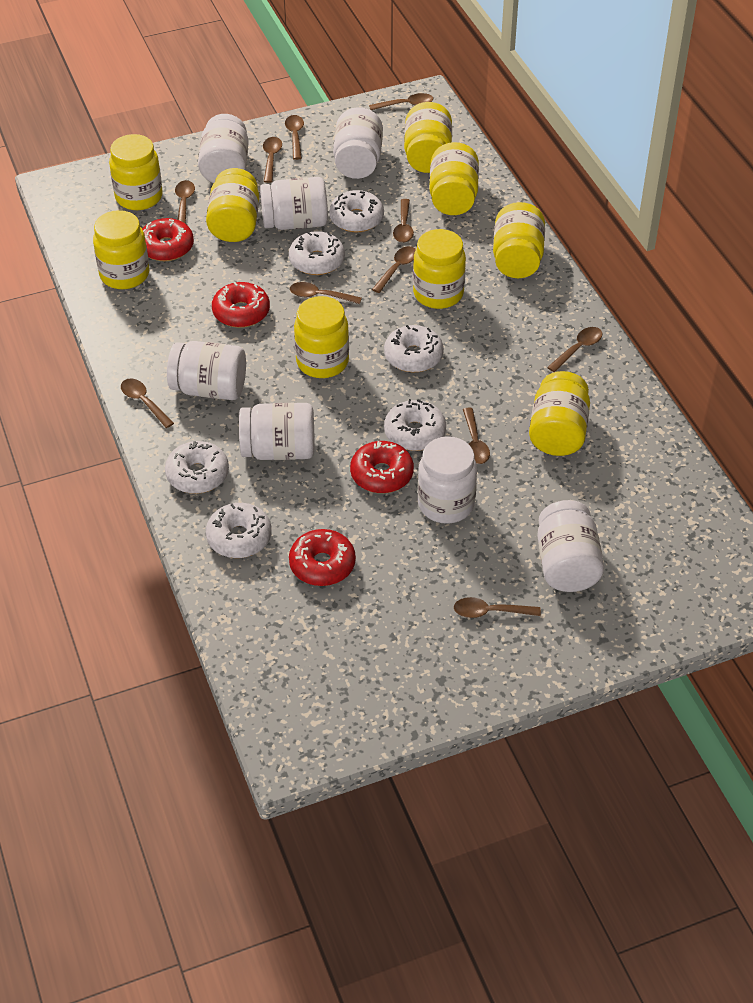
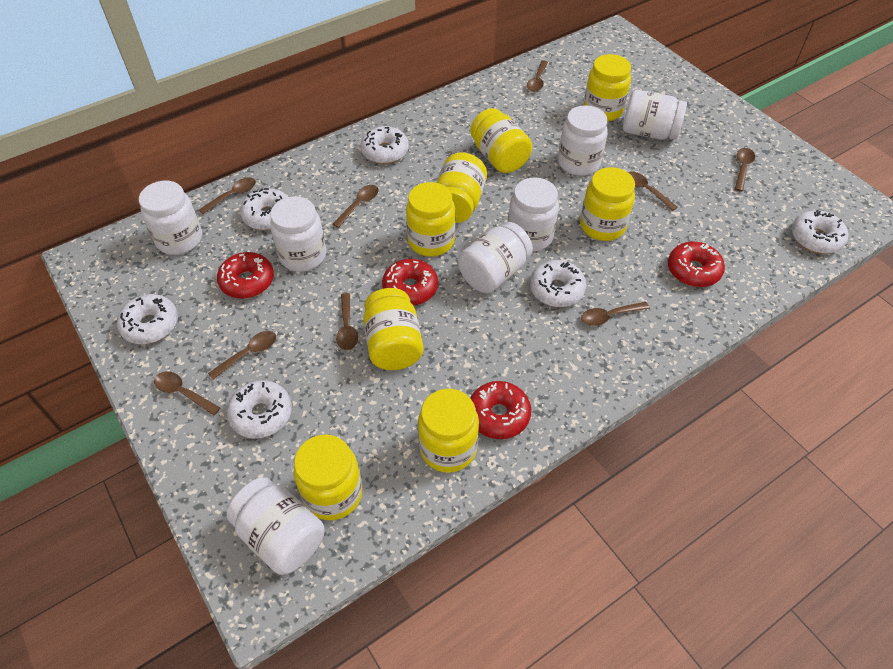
brown spoon: 11 -> 9
yellow jar: 9 -> 8

